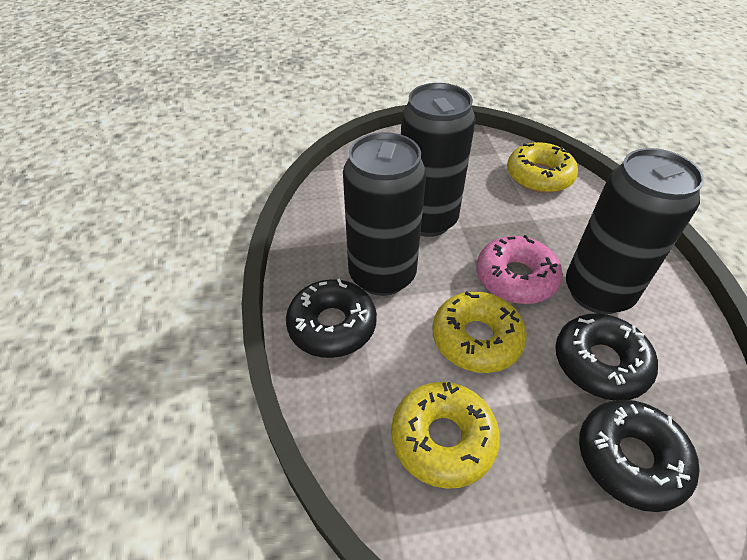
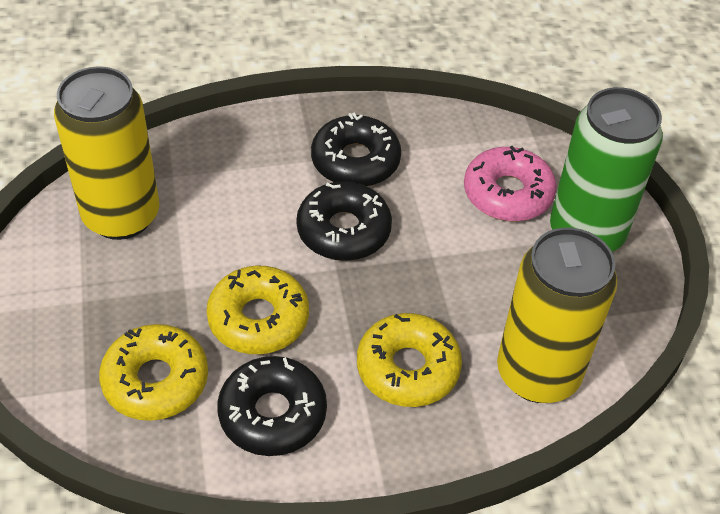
black can: 3 -> 0
green can: 0 -> 1
yellow can: 0 -> 2

